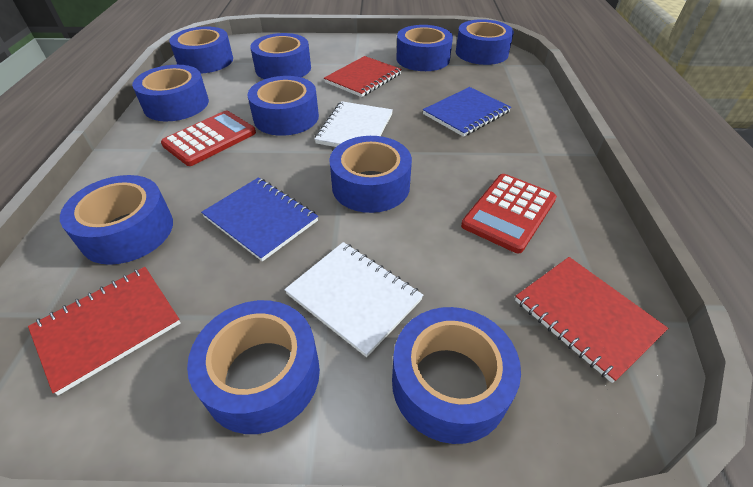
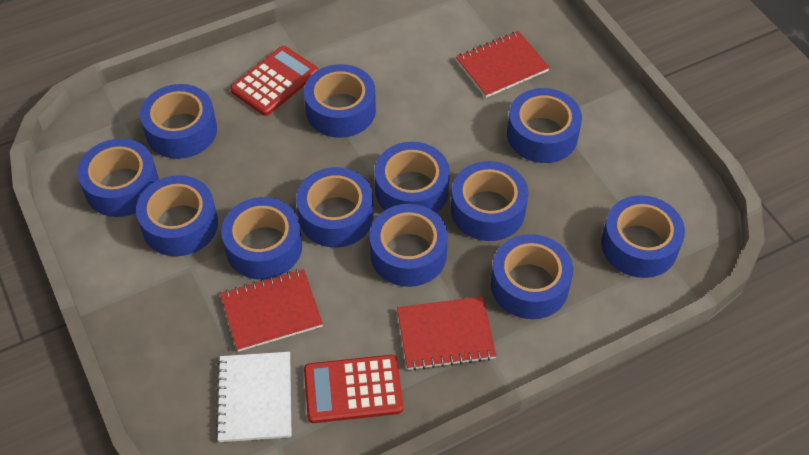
blue notebook: 2 -> 0
blue tape: 10 -> 12
white notebook: 2 -> 1

